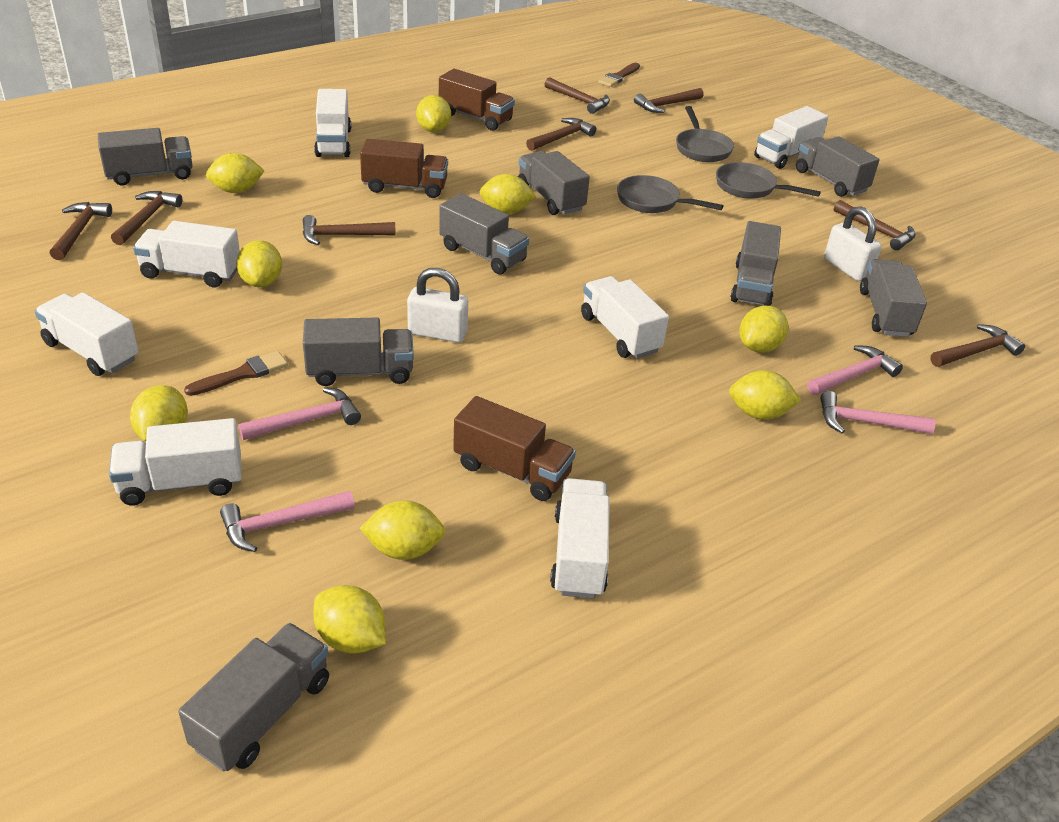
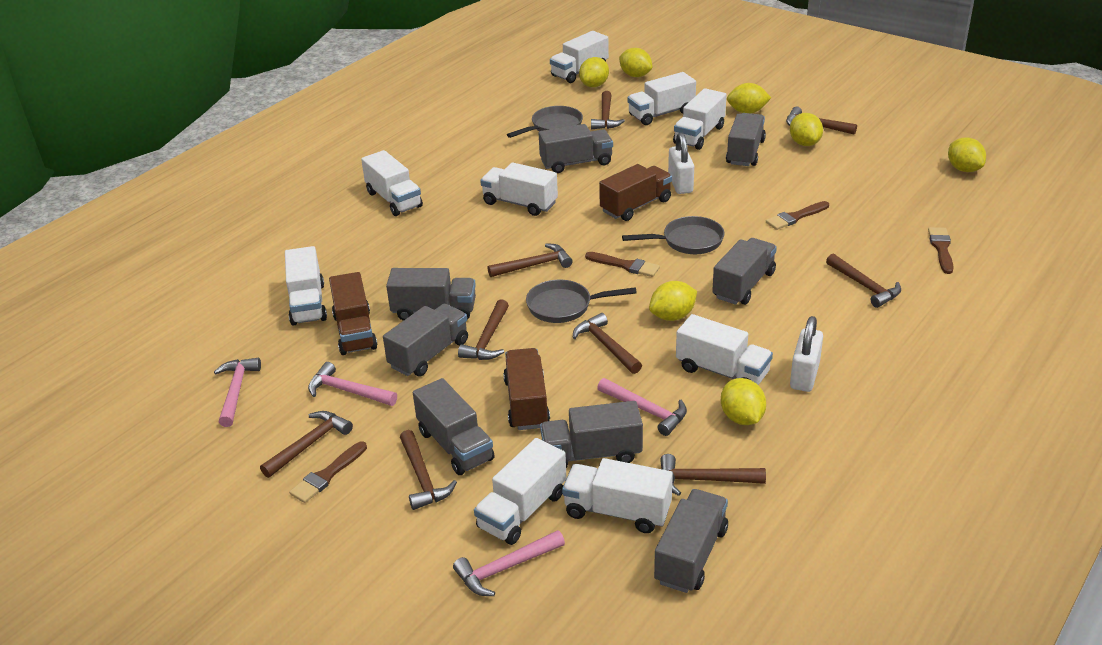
brown brush: 2 -> 4
brown hammer: 8 -> 9
white truck: 7 -> 9
yellow lemon: 9 -> 7

